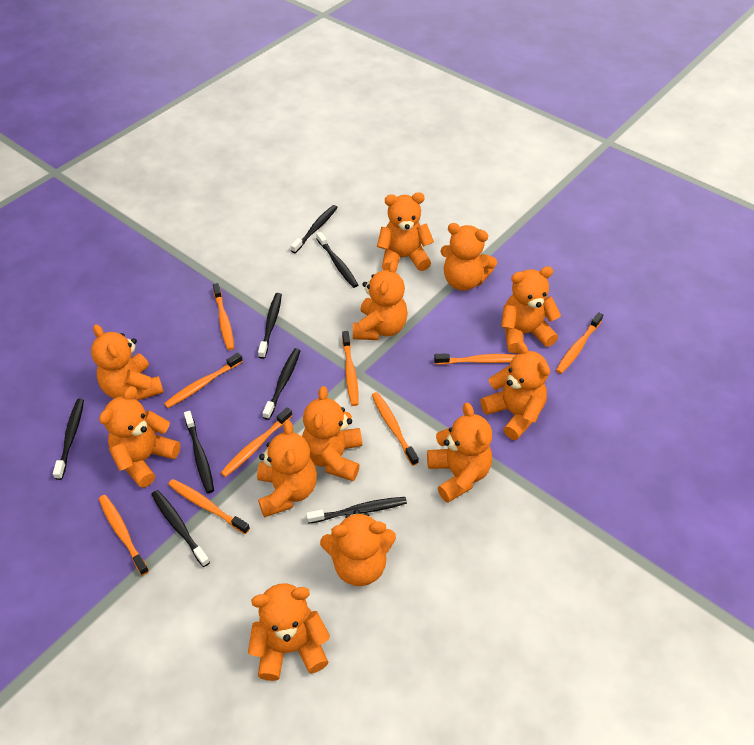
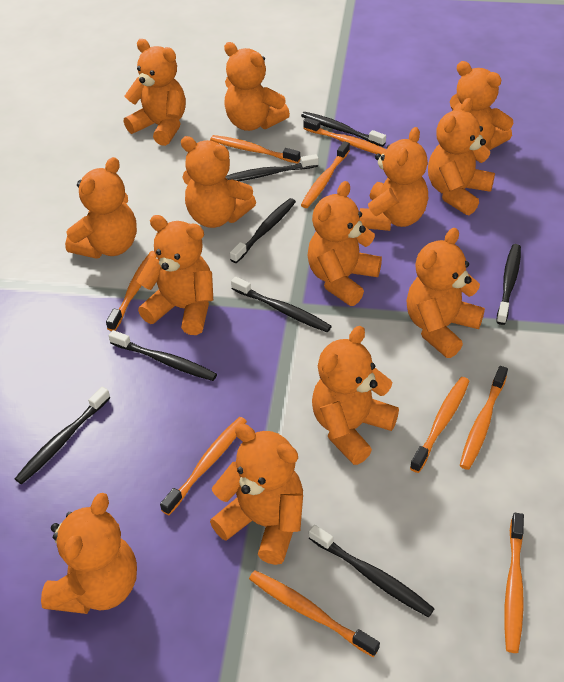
orange teddy bear: 12 -> 13

